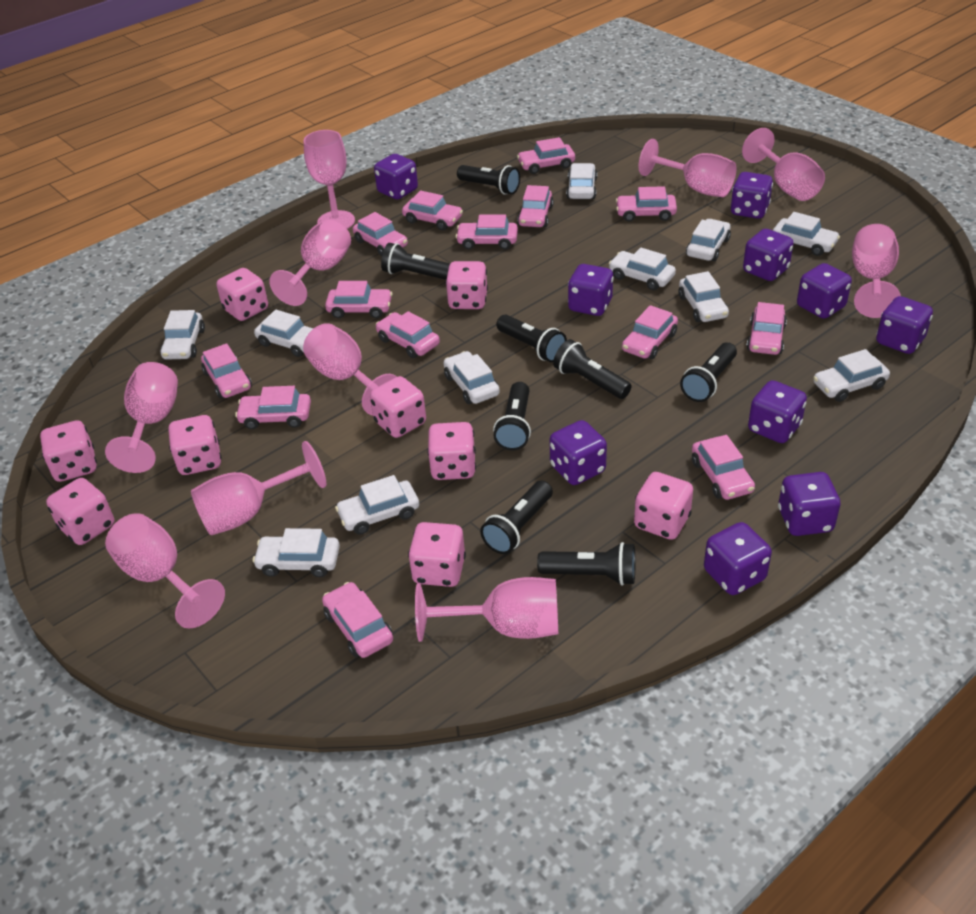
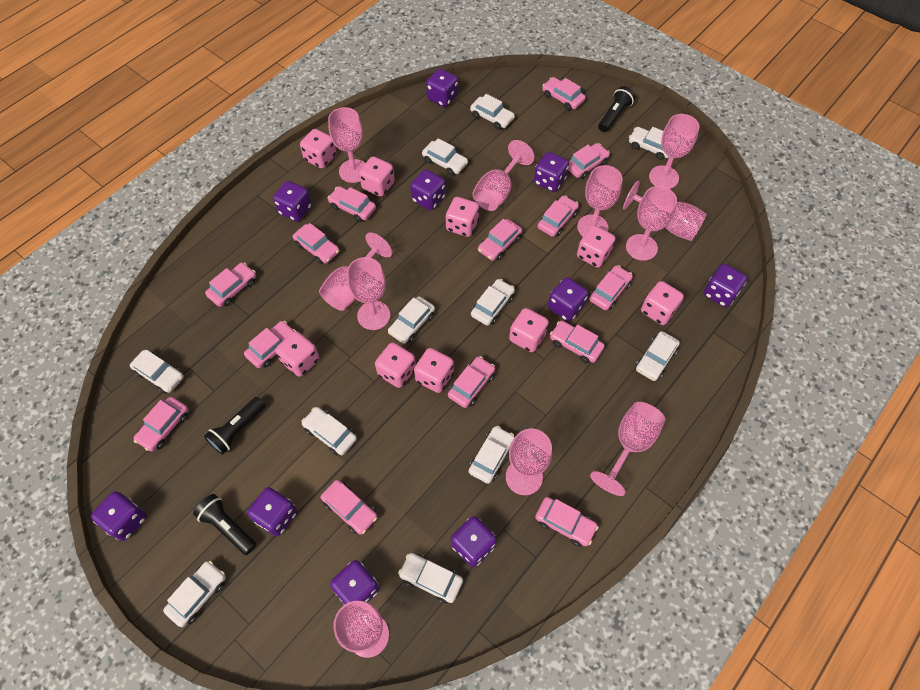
black flashlight: 8 -> 3
pink goblet: 10 -> 11

